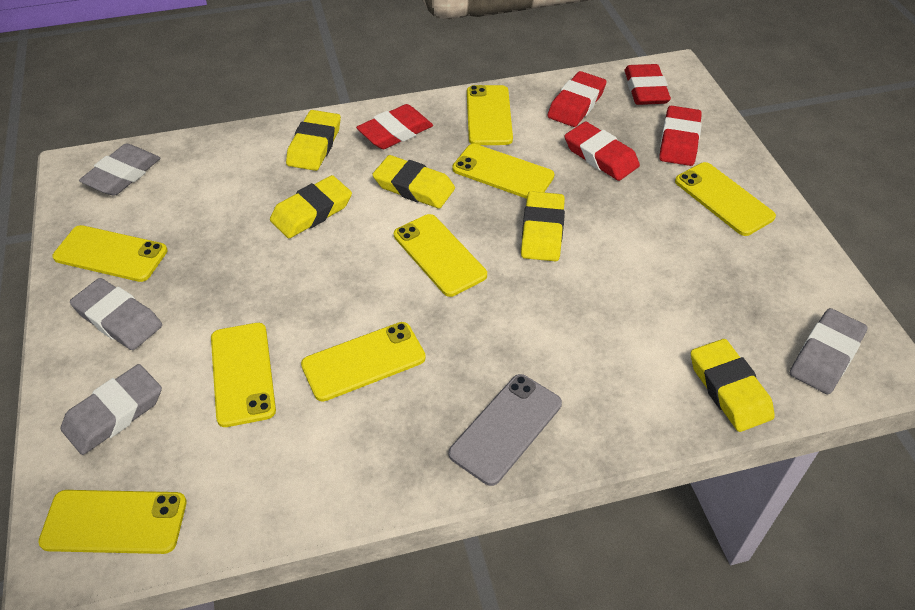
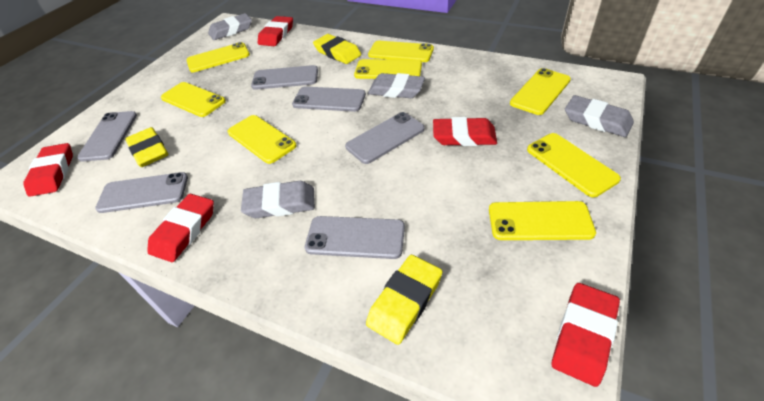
grey phone: 1 -> 6
yellow eraser: 5 -> 3

